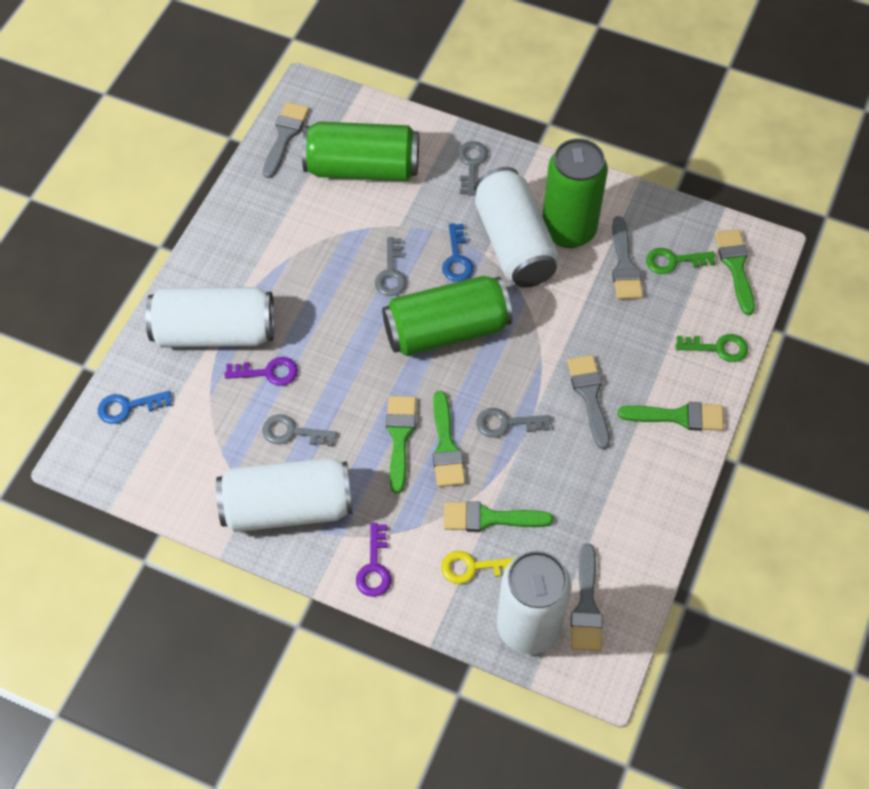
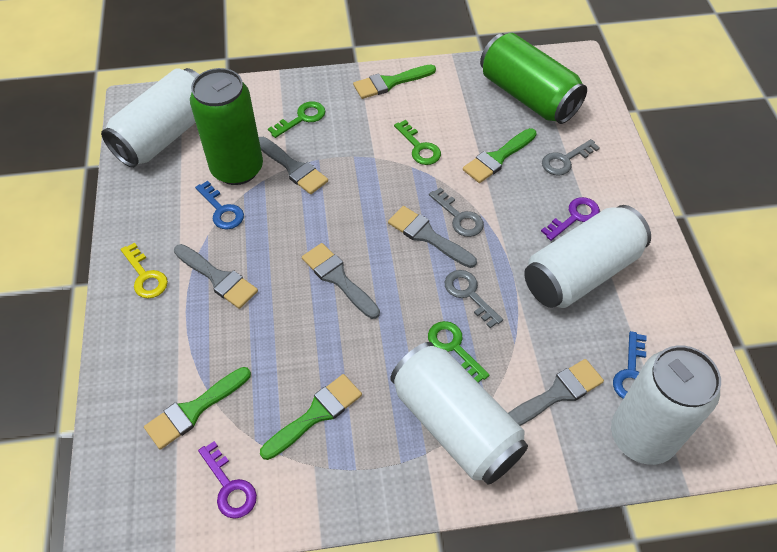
green brush: 5 -> 4
green can: 3 -> 2
green key: 2 -> 3
grey brush: 4 -> 5
grey key: 4 -> 3

